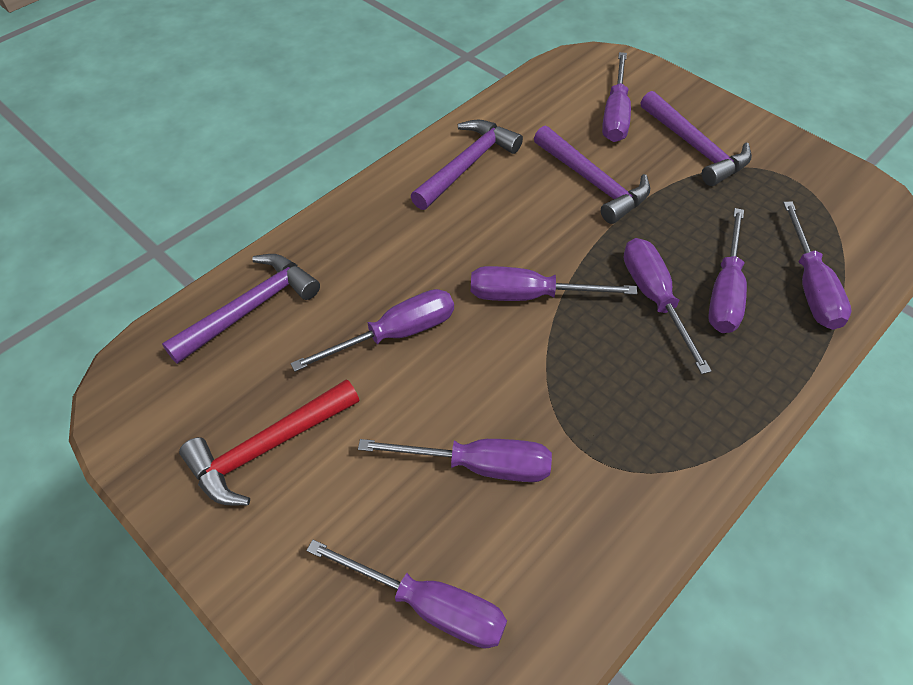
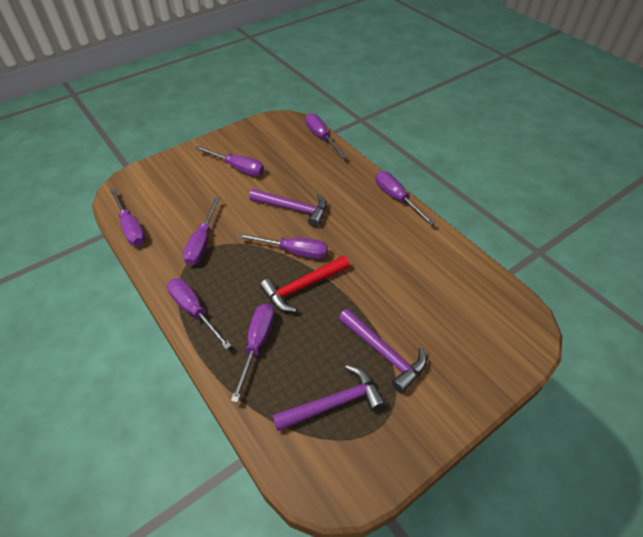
purple hammer: 4 -> 3

